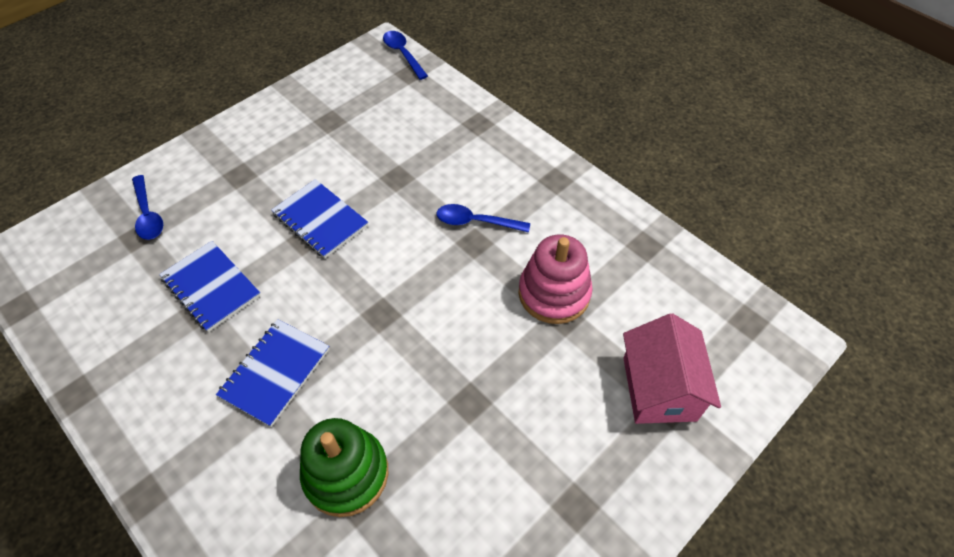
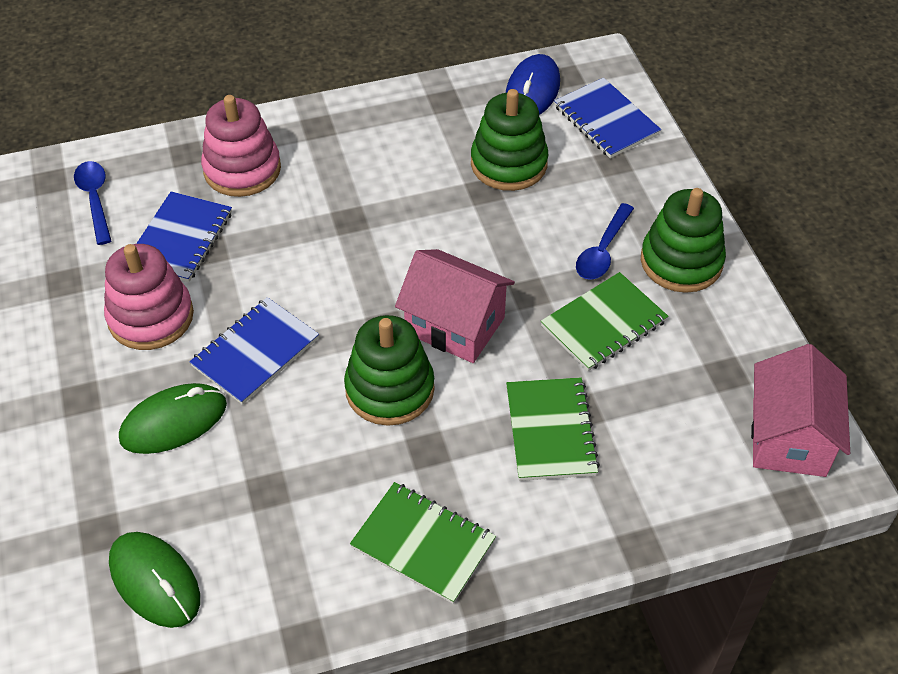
blue mouse: 0 -> 1
blue spoon: 3 -> 2
green mouse: 0 -> 2
green notebook: 0 -> 3
green stacking toy: 1 -> 3
pink house: 1 -> 2
pink stacking toy: 1 -> 2

